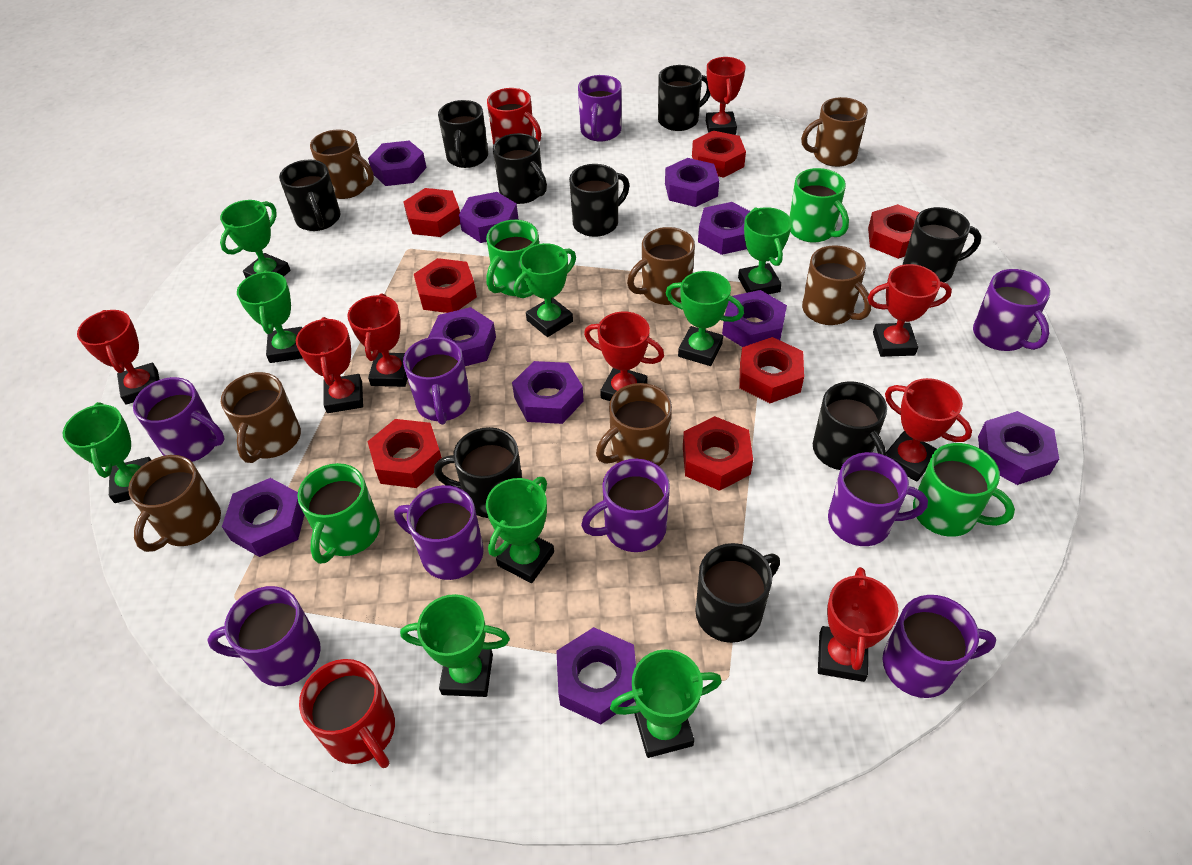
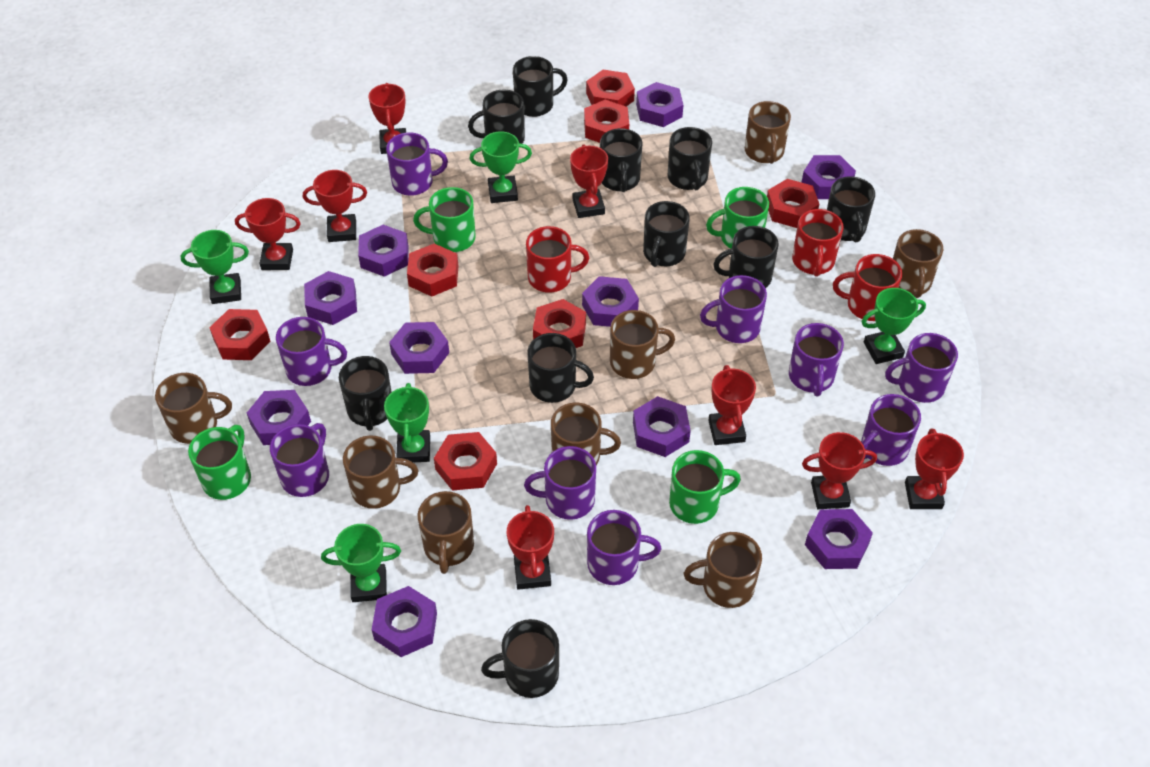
black mug: 9 -> 10
brown mug: 7 -> 8
green trophy: 9 -> 5
red mug: 2 -> 3

